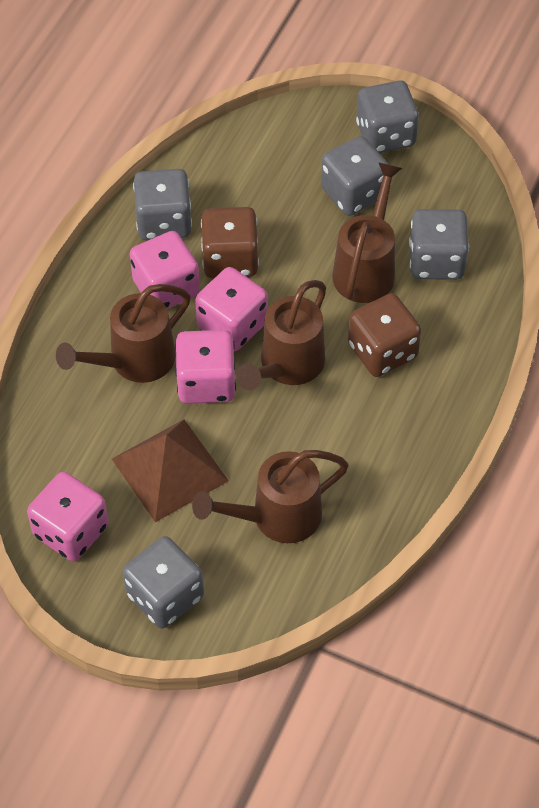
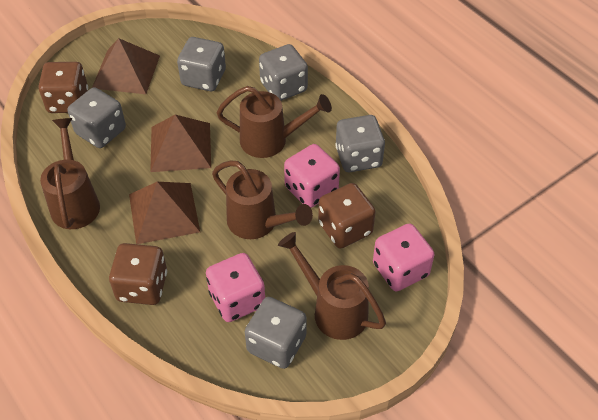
brown dice: 2 -> 3
brown pyramid: 1 -> 3
pink dice: 4 -> 3

